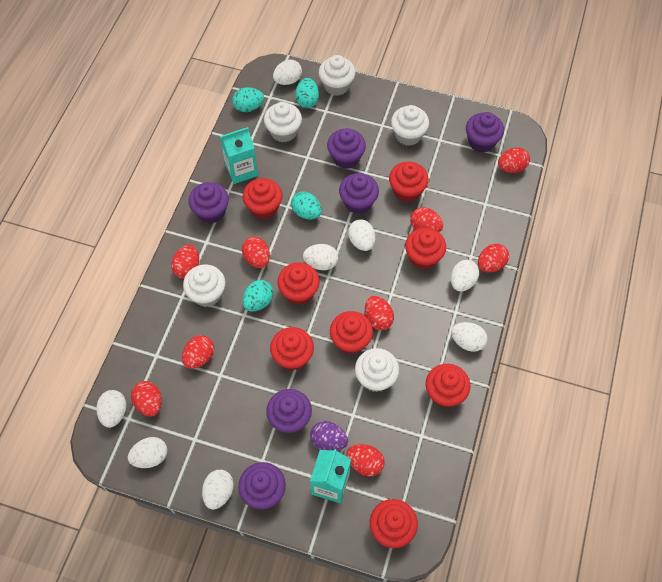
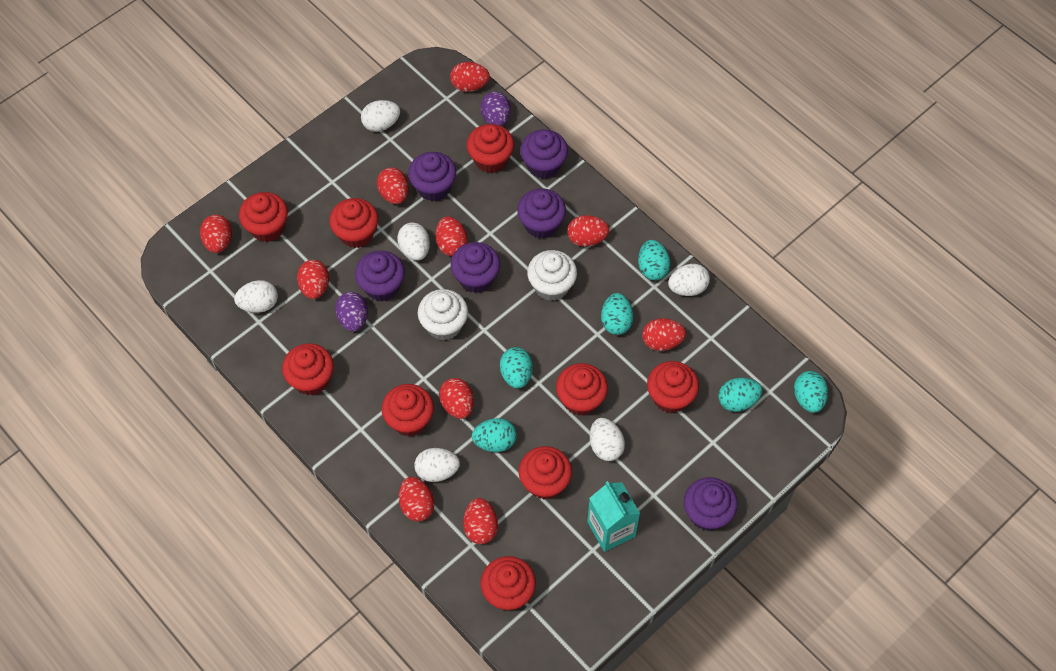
purple egg: 1 -> 2
red cupcake: 8 -> 9
red egg: 9 -> 10
turquoise carton: 2 -> 1
turquoise egg: 4 -> 6
white cupcake: 5 -> 2
white egg: 8 -> 6

